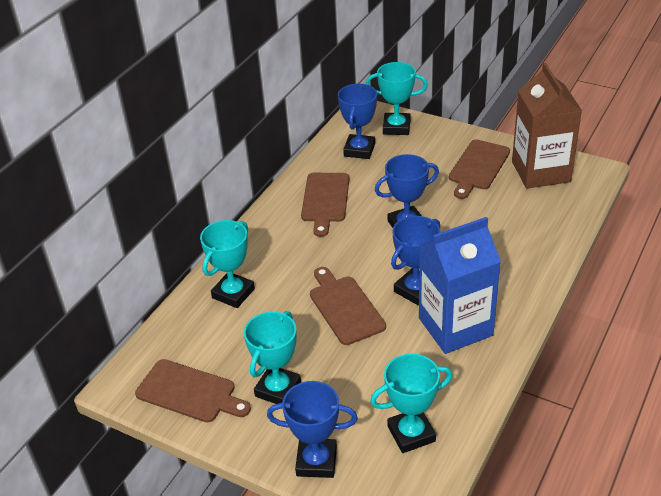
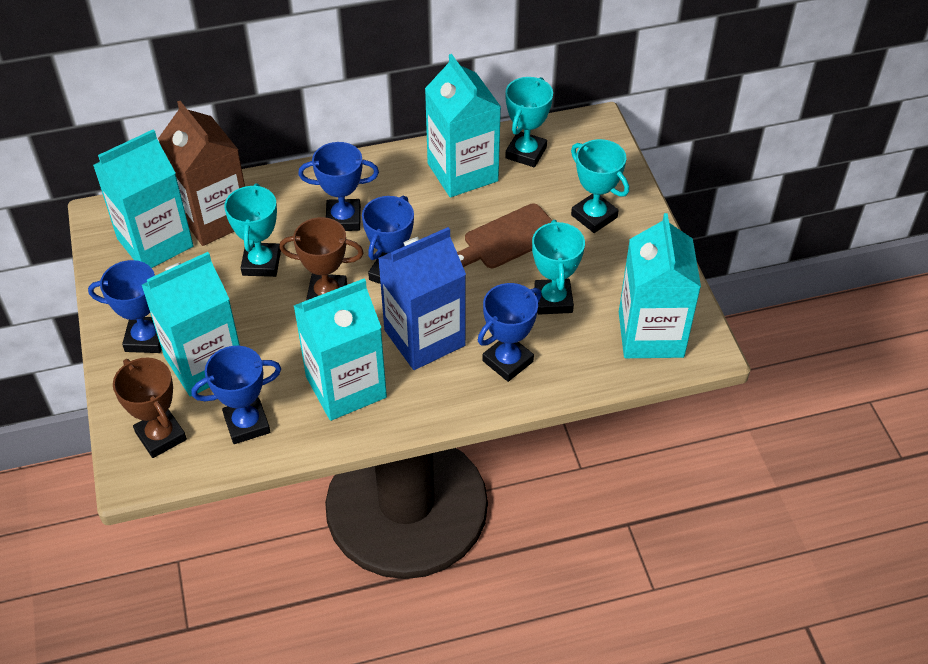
blue trophy: 4 -> 5
brown cutting board: 4 -> 1
brown trophy: 0 -> 2
turquoise carton: 0 -> 5

